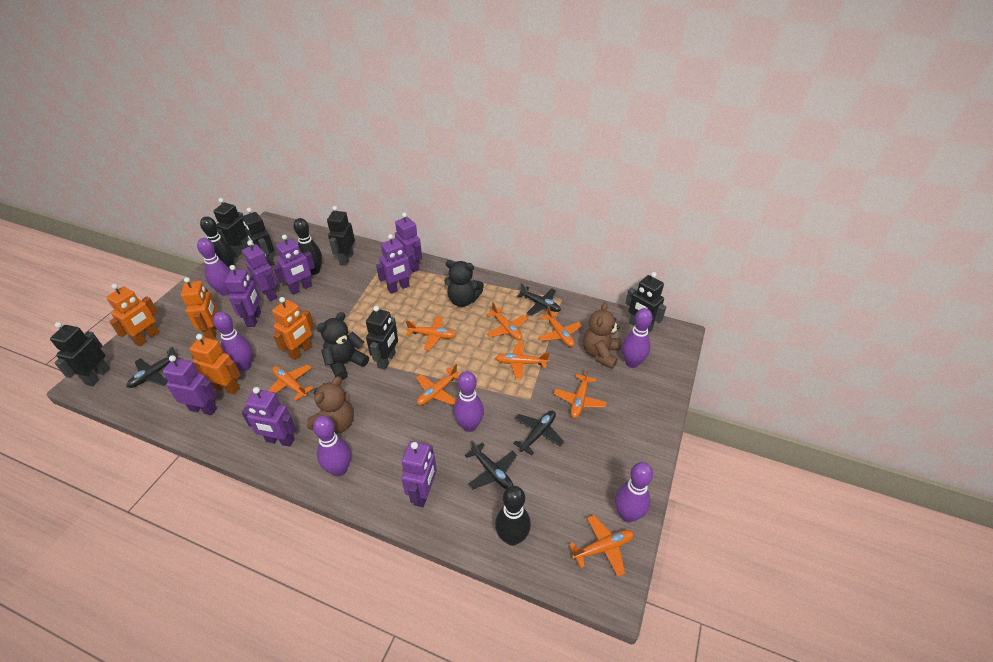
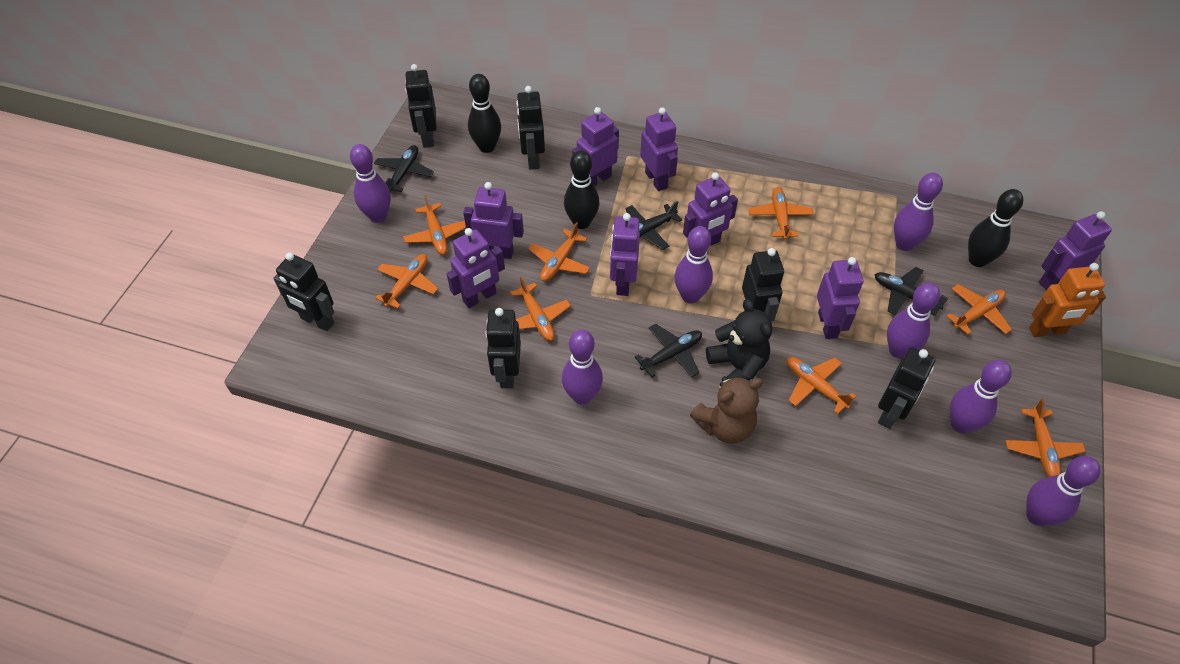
black teddy bear: 2 -> 1
brown teddy bear: 2 -> 1
orange robot: 4 -> 1
purple bowling pin: 6 -> 7

